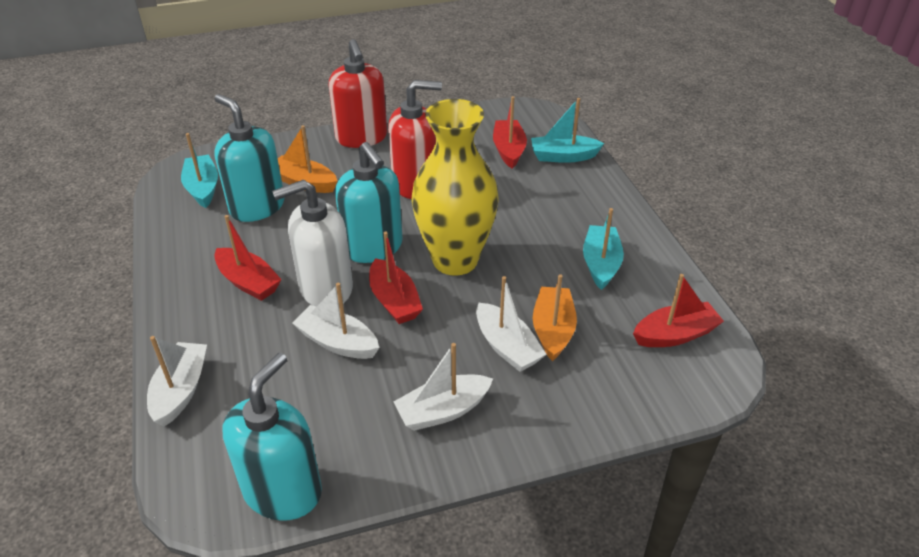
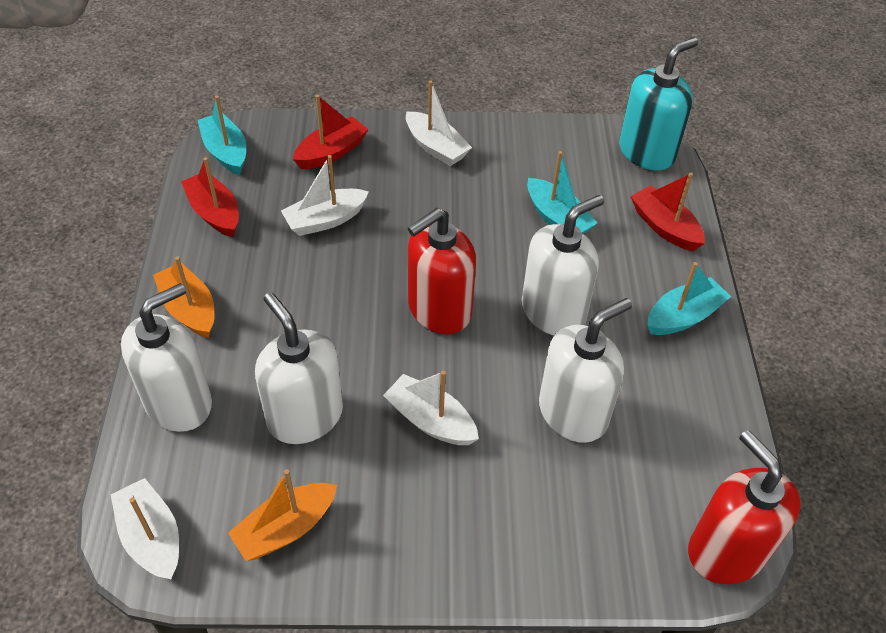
red boat: 4 -> 3
turquoise soap dispenser: 3 -> 1
white soap dispenser: 1 -> 4
yellow vase: 1 -> 0

